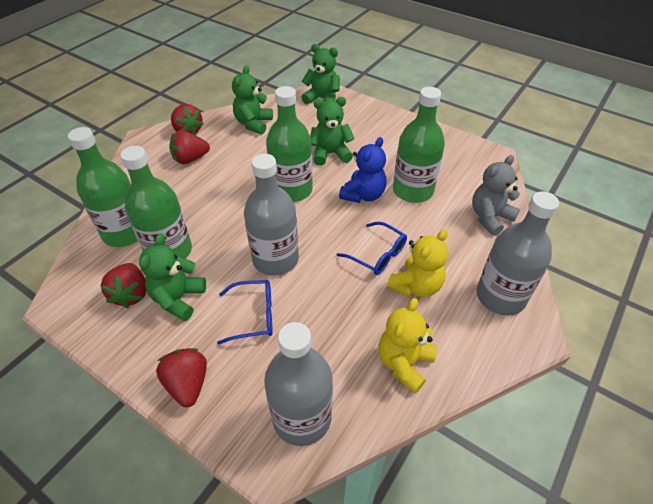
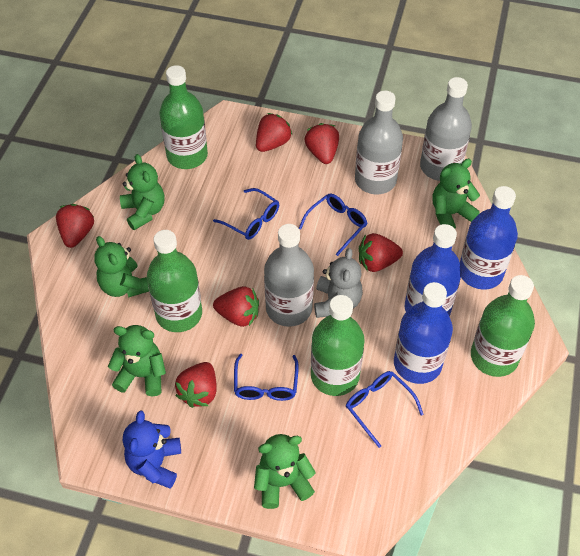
blue bottle: 0 -> 3
blue glasses: 2 -> 4
green teddy bear: 4 -> 5
red strawberry: 4 -> 6
yellow teddy bear: 2 -> 0

